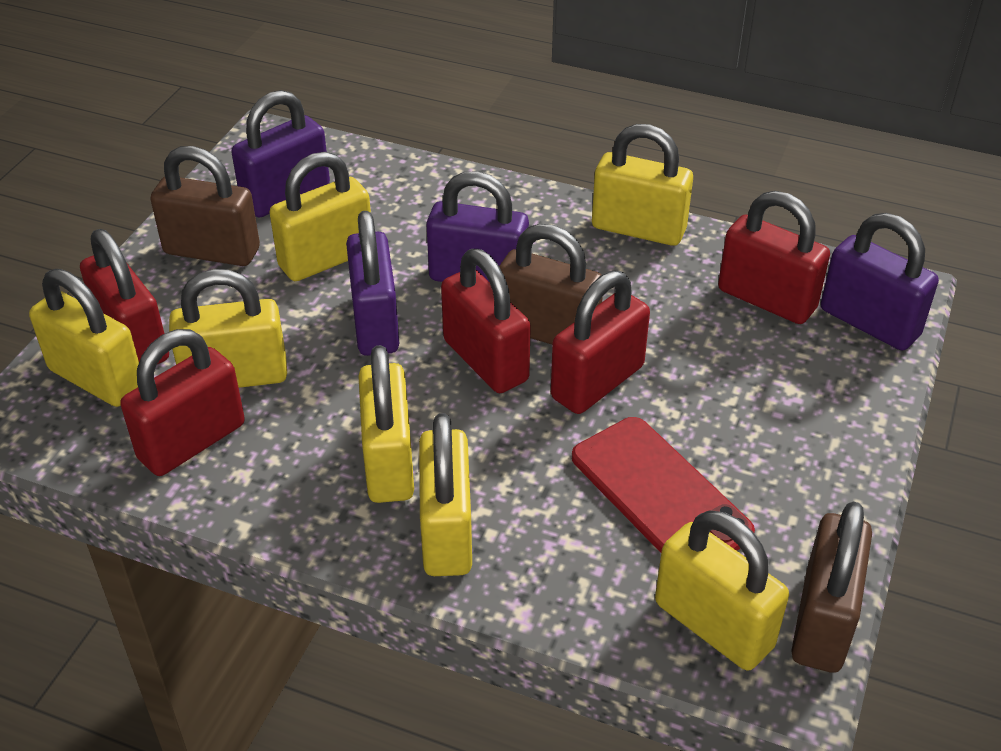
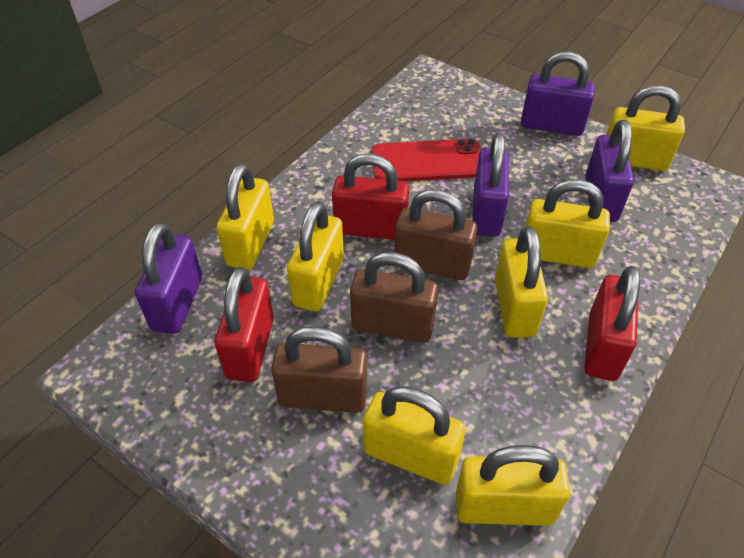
red padlock: 5 -> 3

